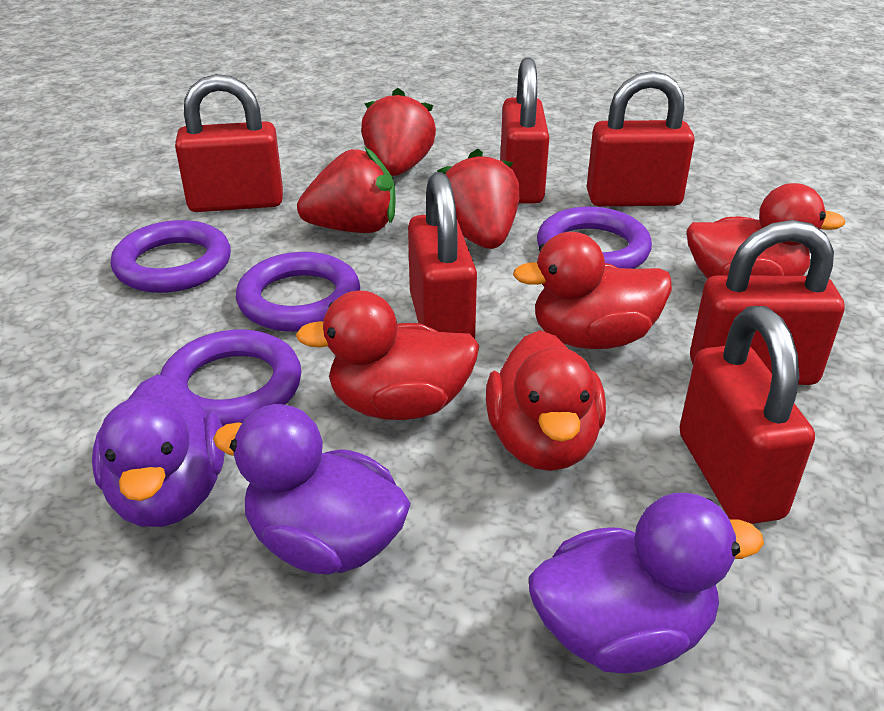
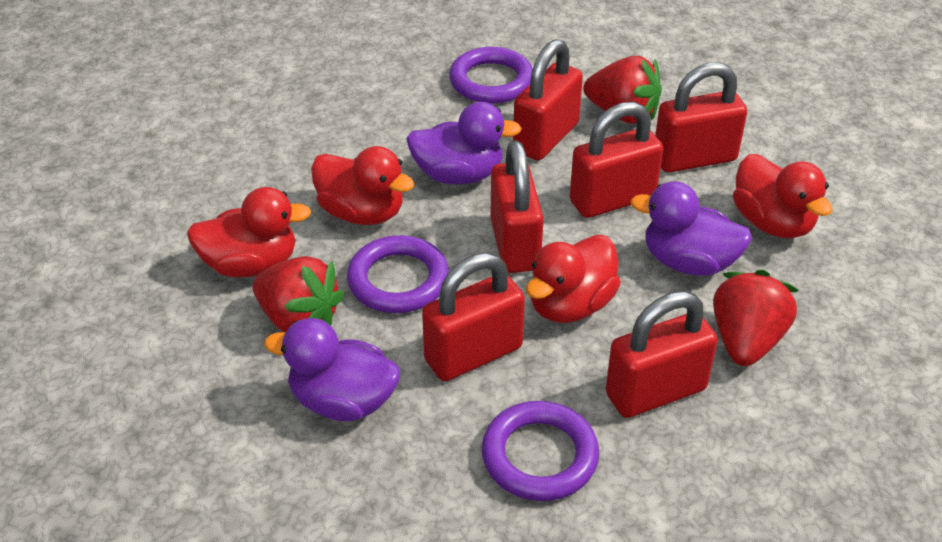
purple ring: 4 -> 3

